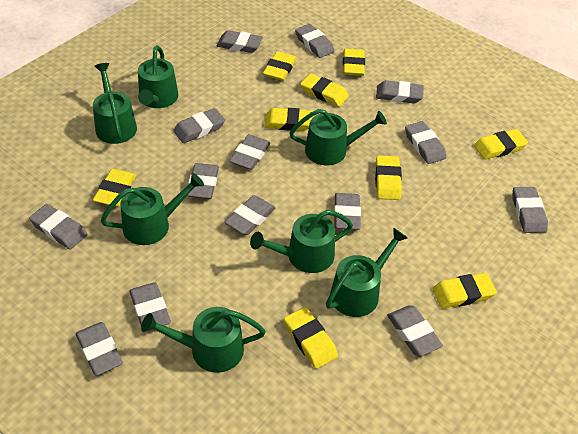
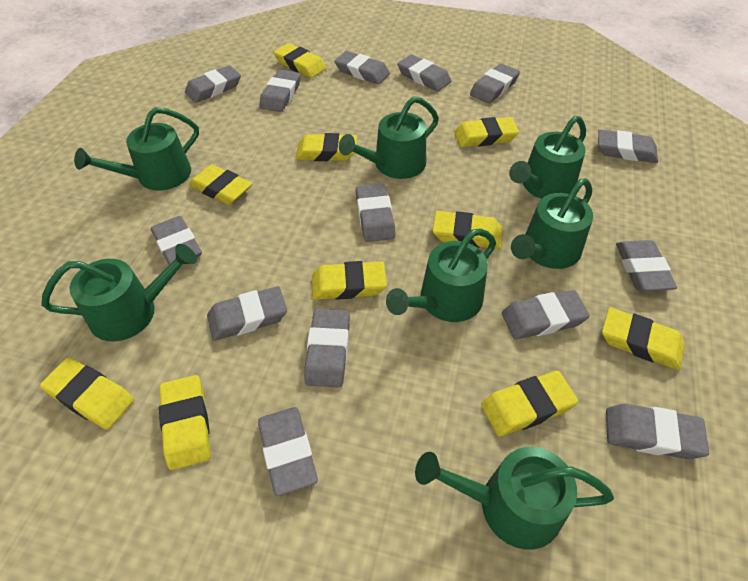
yellow eraser: 9 -> 10

